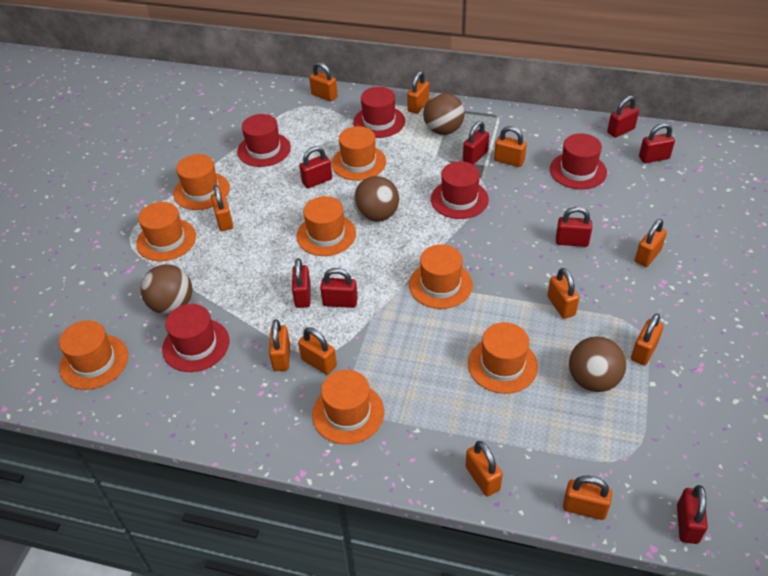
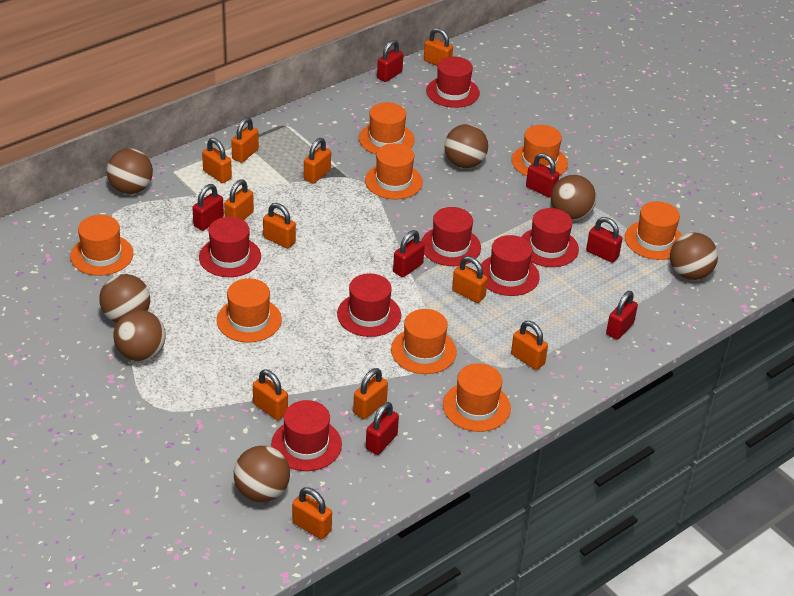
brown ball: 4 -> 7
red hat: 5 -> 7
red padlock: 8 -> 7

